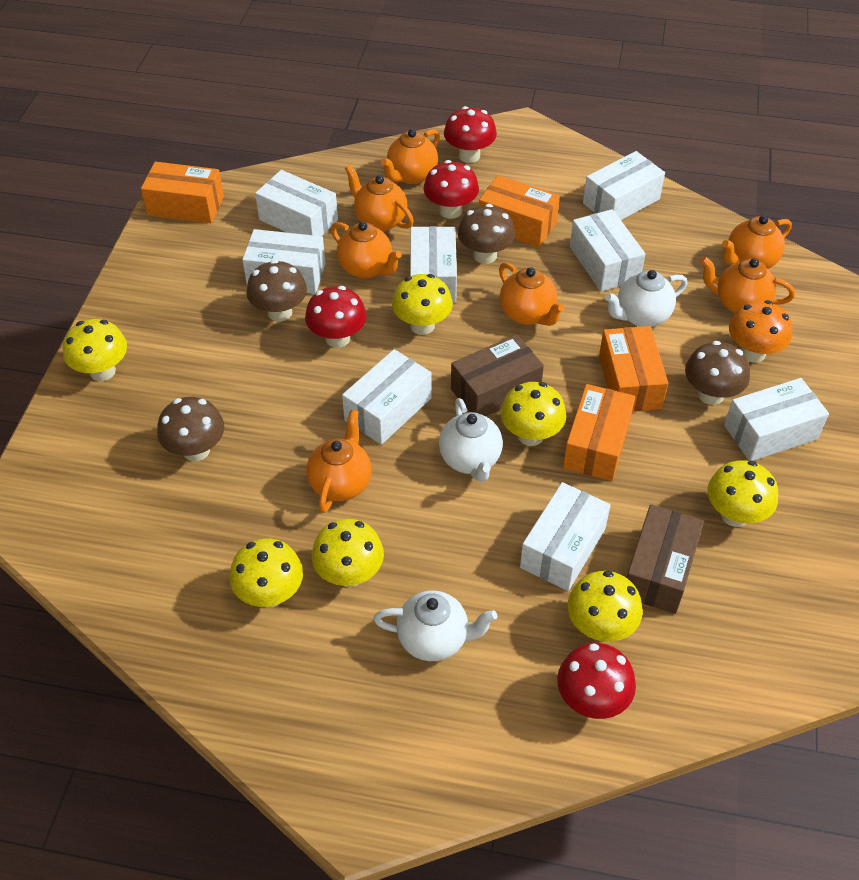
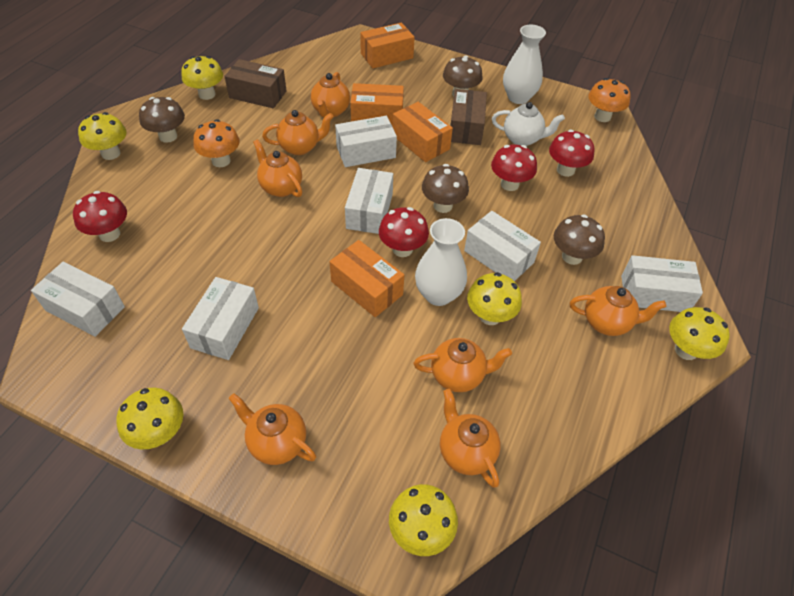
orange mushroom: 1 -> 2
white box: 8 -> 6
white teapot: 3 -> 1
white vase: 0 -> 2
yellow mushroom: 7 -> 6

